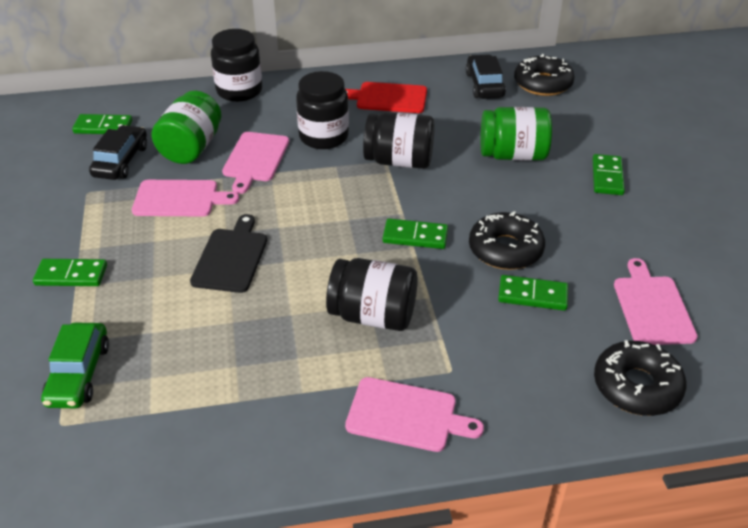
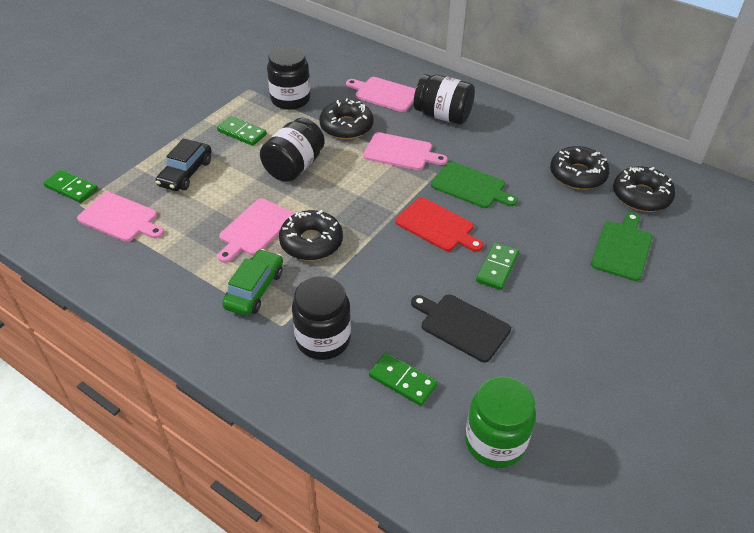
black car: 2 -> 1
black donut: 3 -> 4
green cutting board: 0 -> 2
green domino: 5 -> 4
green jar: 2 -> 1

